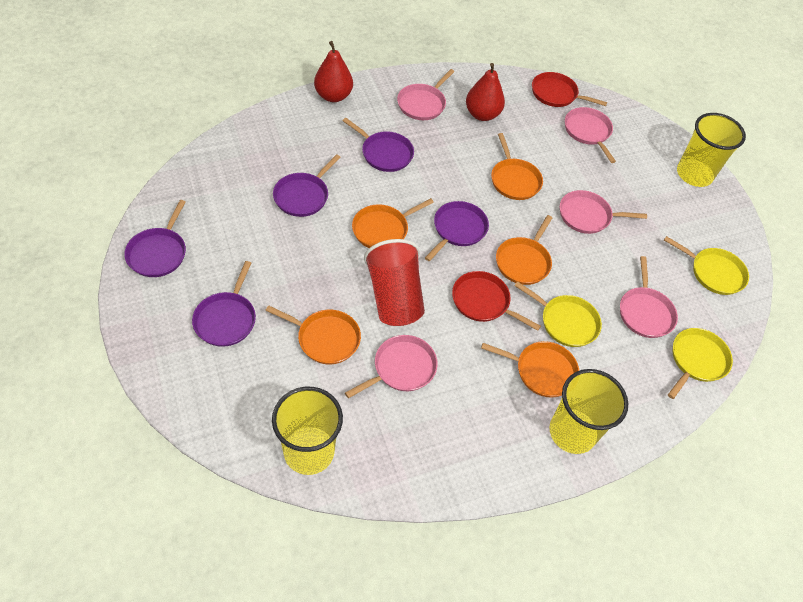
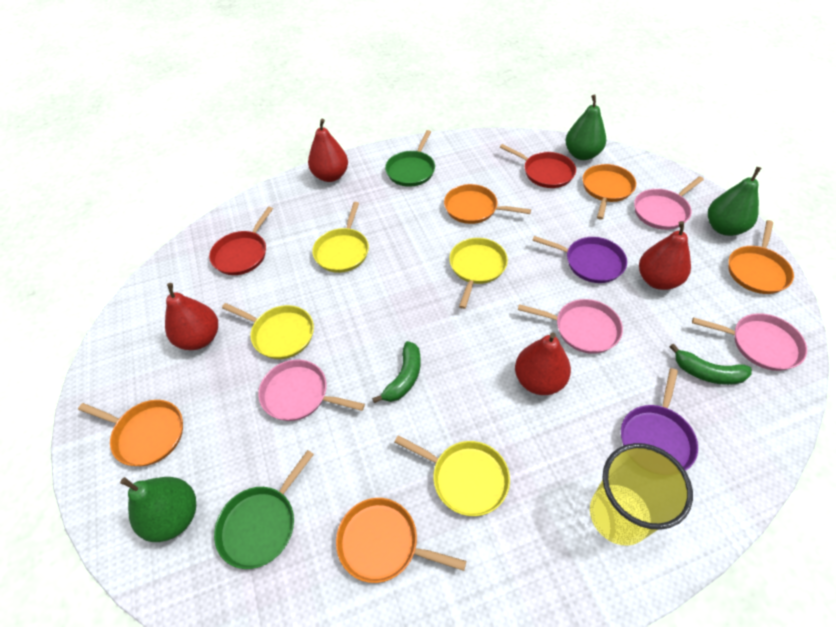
green banana: 0 -> 2
green pan: 0 -> 2
green pear: 0 -> 3
pink pan: 5 -> 4
purple pan: 5 -> 2
red cup: 1 -> 0
red pear: 2 -> 4
yellow cup: 3 -> 1
yellow pan: 3 -> 4

